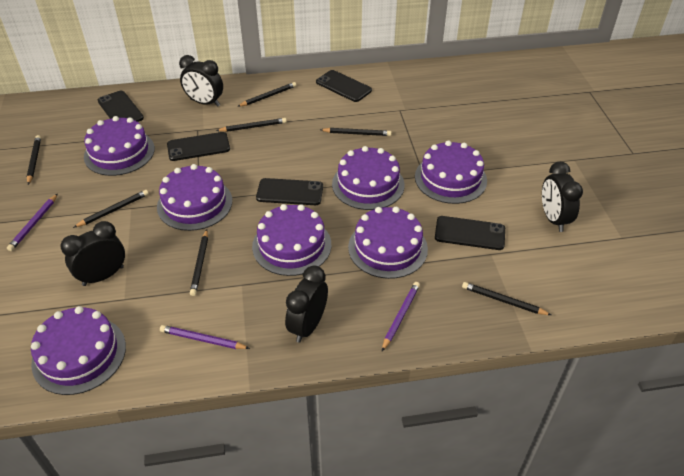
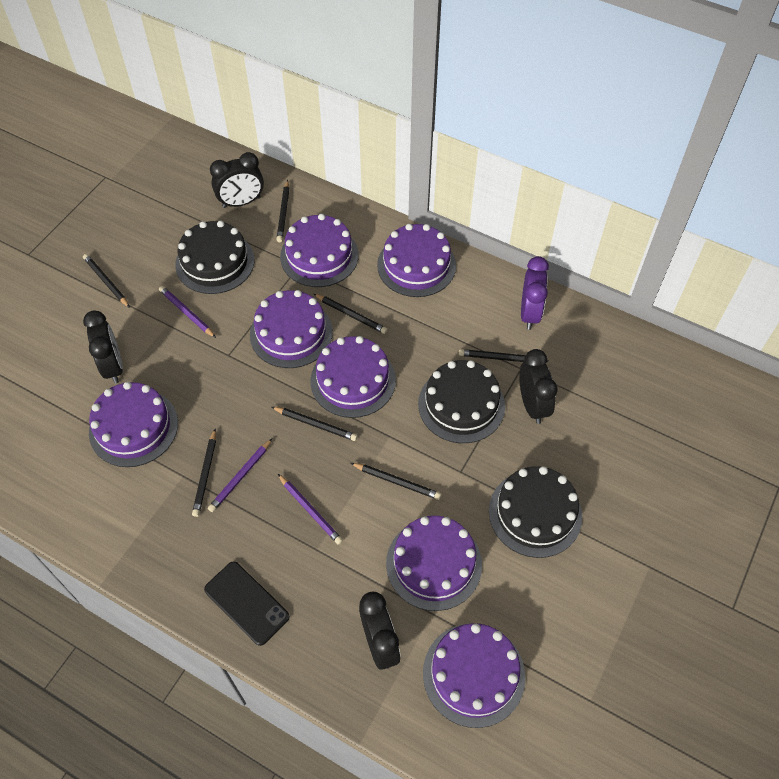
black cake: 0 -> 3
black phone: 5 -> 1
purple clock: 0 -> 1

